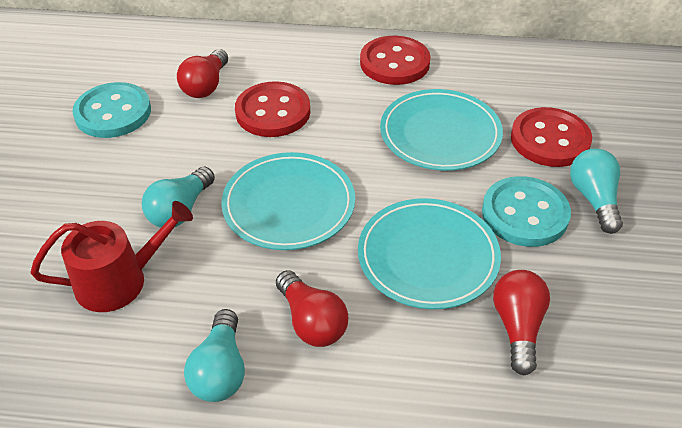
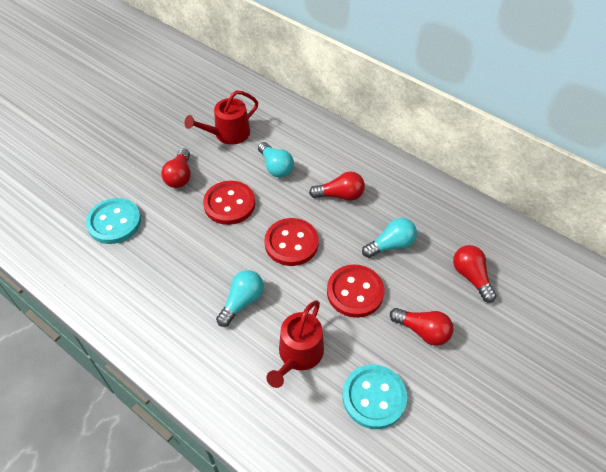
red light bulb: 3 -> 4
red watering can: 1 -> 2
turquoise plate: 3 -> 0

